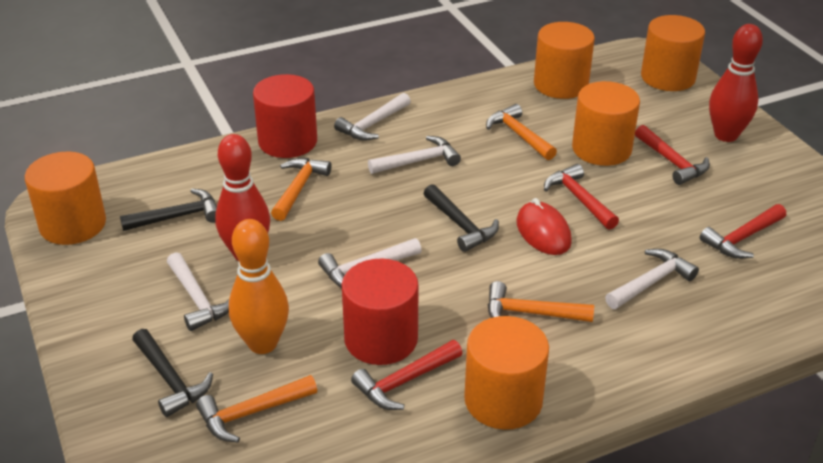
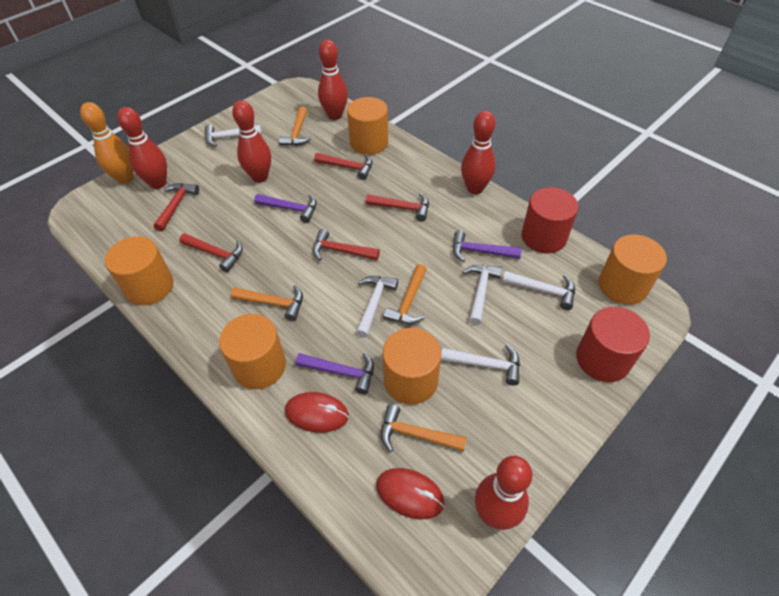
black hammer: 3 -> 0
purple hammer: 0 -> 3
red bowling pin: 2 -> 5
red hammer: 4 -> 5
red mouse: 1 -> 2

